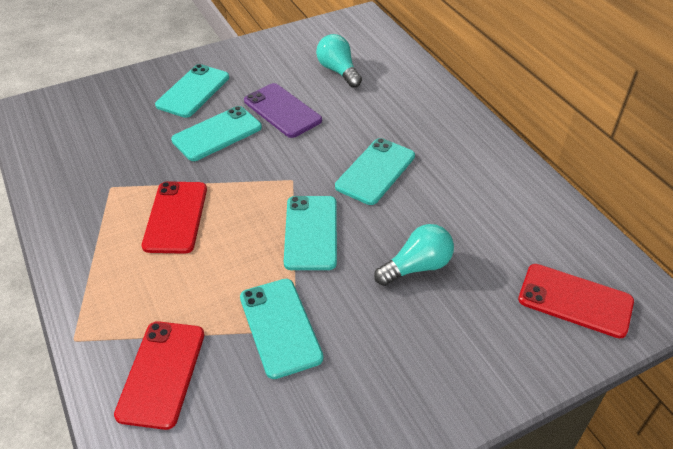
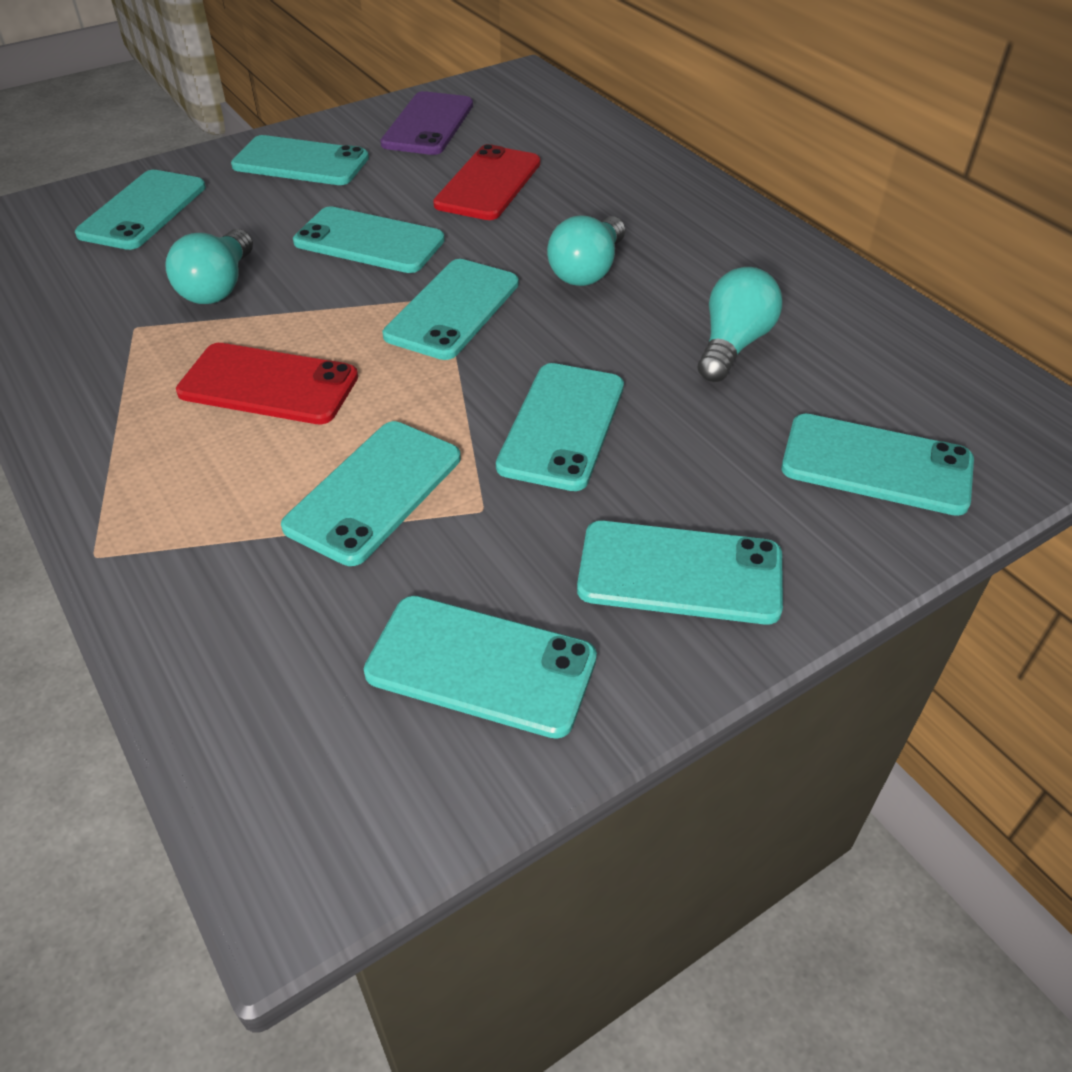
red phone: 3 -> 2
turquoise light bulb: 2 -> 3
turquoise phone: 5 -> 9

